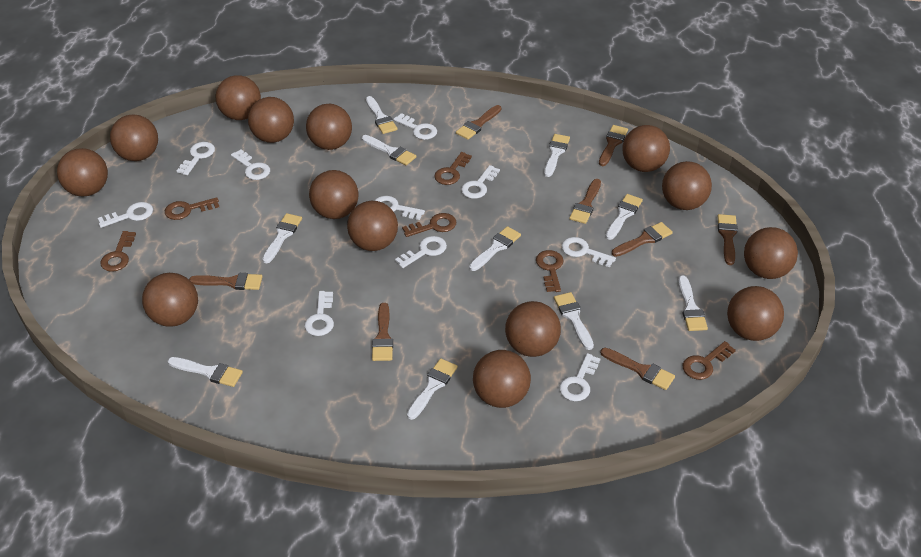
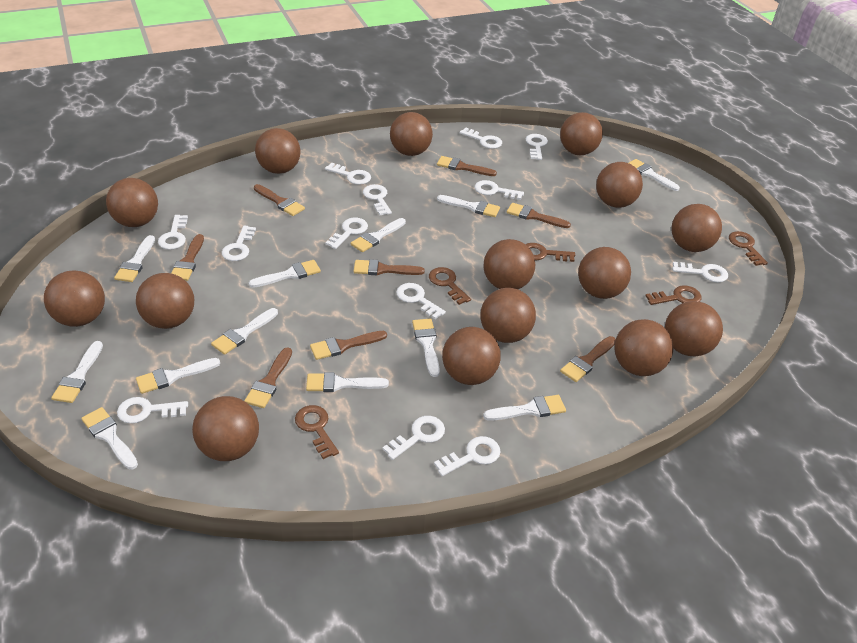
brown ball: 14 -> 15
brown key: 6 -> 5
white brush: 10 -> 12
white key: 10 -> 13

